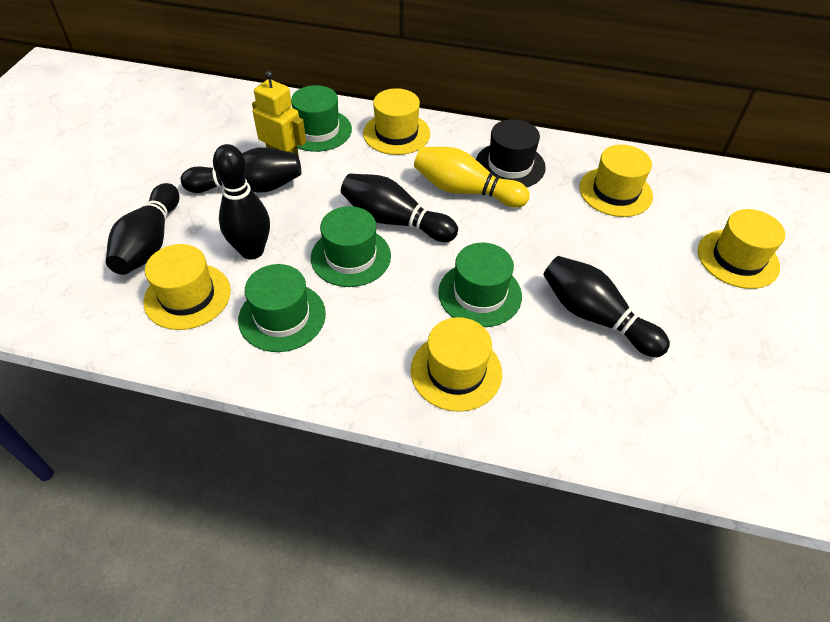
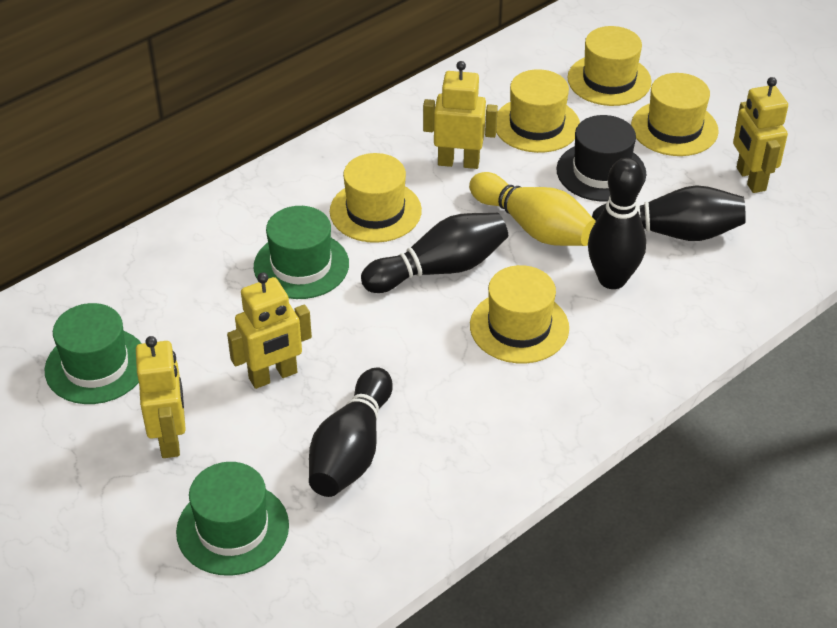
black bowling pin: 5 -> 4
green hat: 4 -> 3
yellow robot: 1 -> 4

